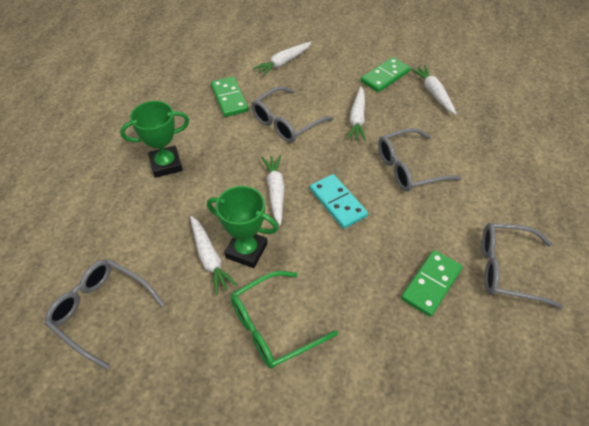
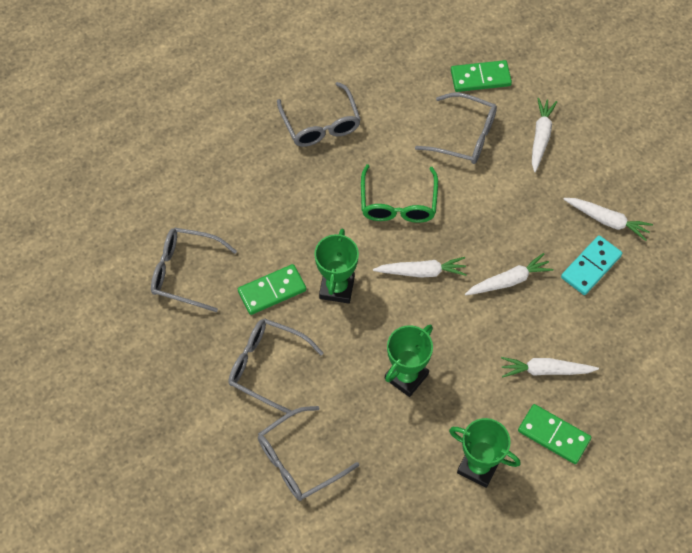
green trophy: 2 -> 3
grey glasses: 4 -> 5

